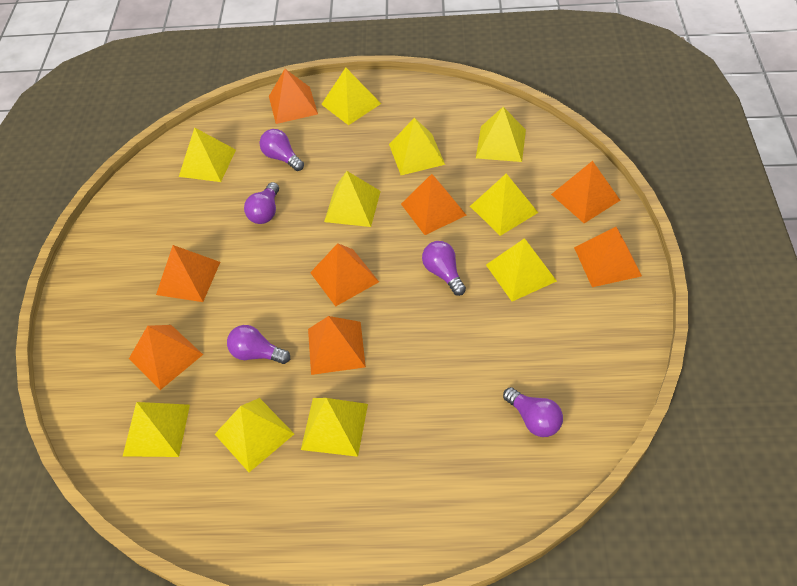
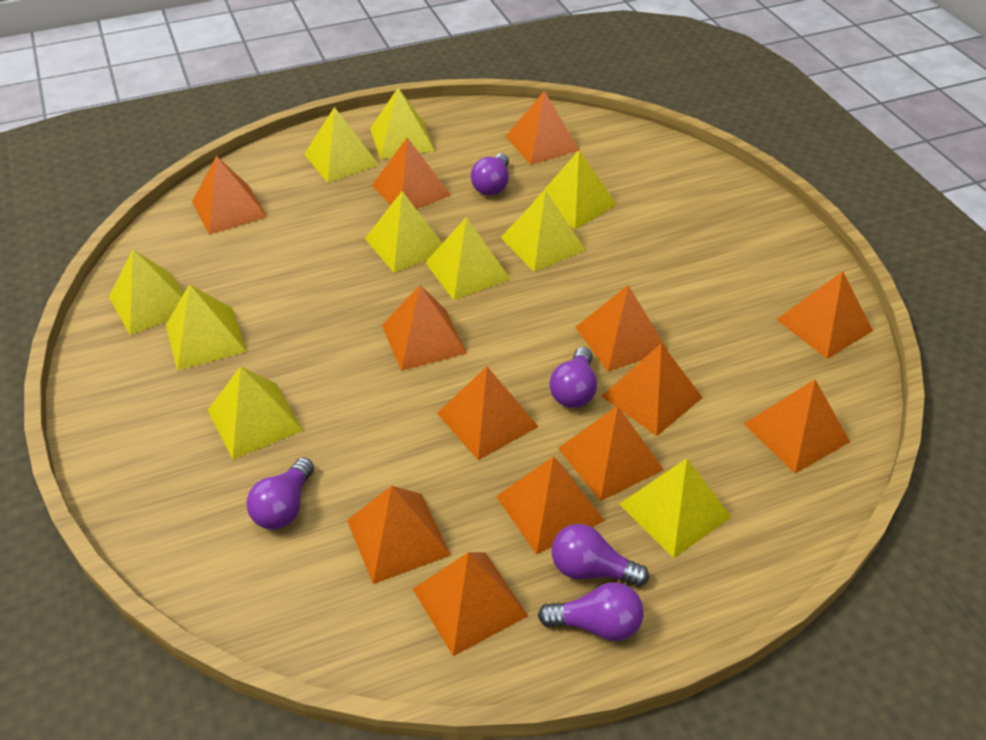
orange pyramid: 8 -> 13

